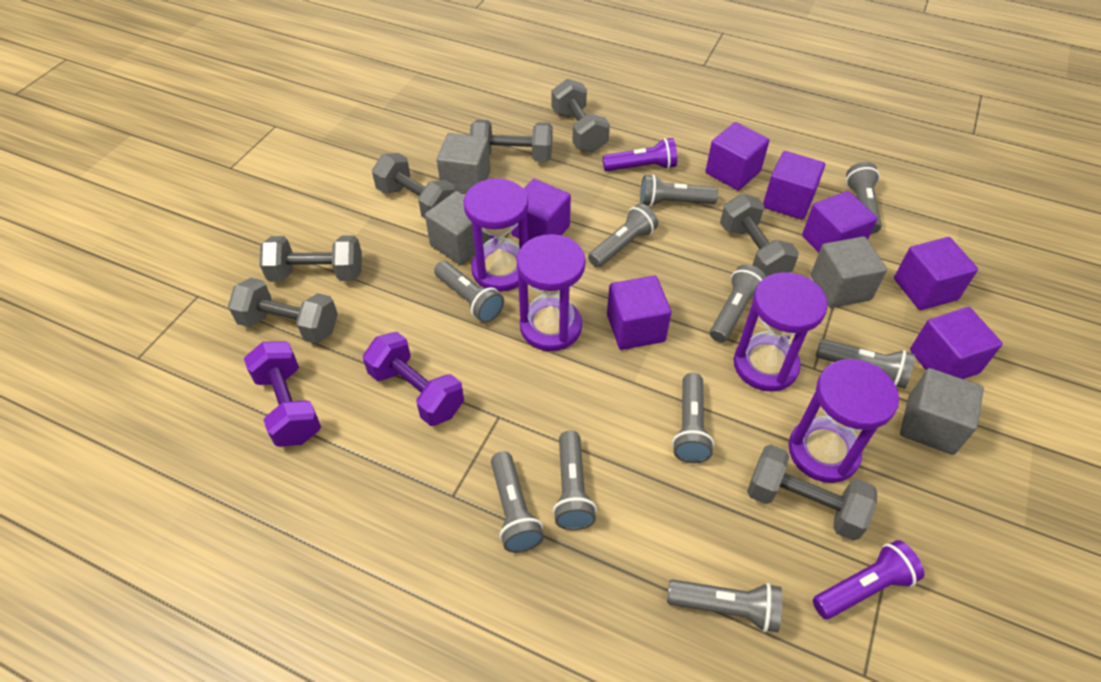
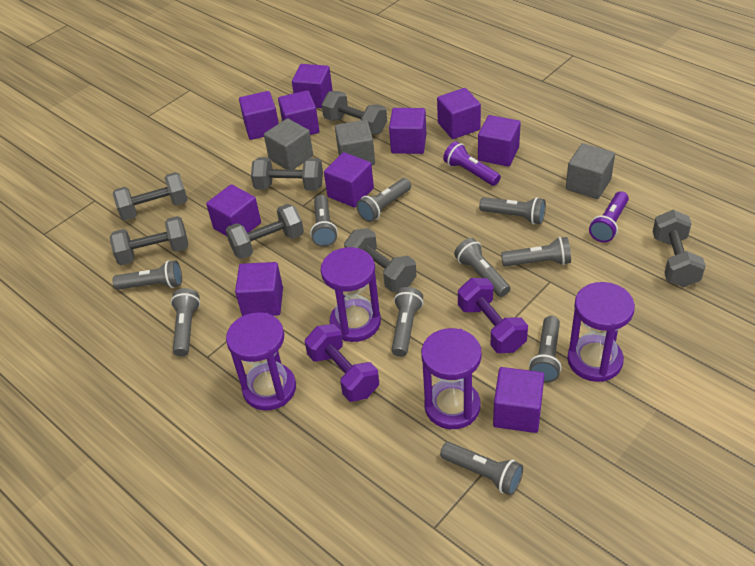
grey cube: 4 -> 3
purple cube: 7 -> 10

